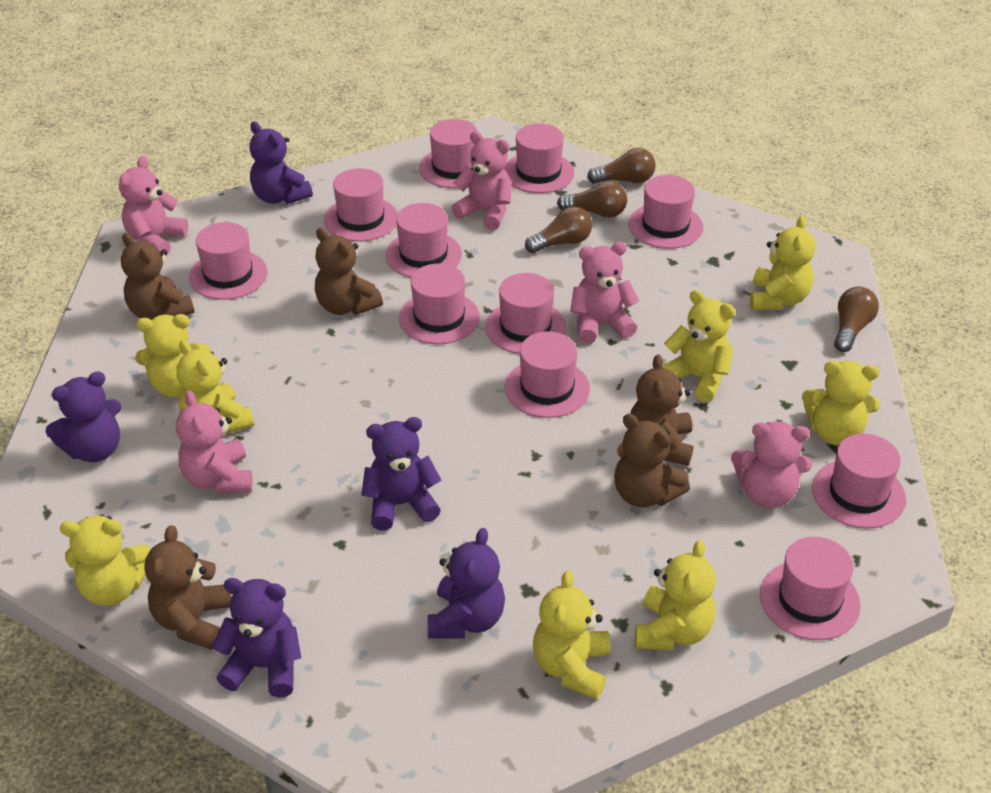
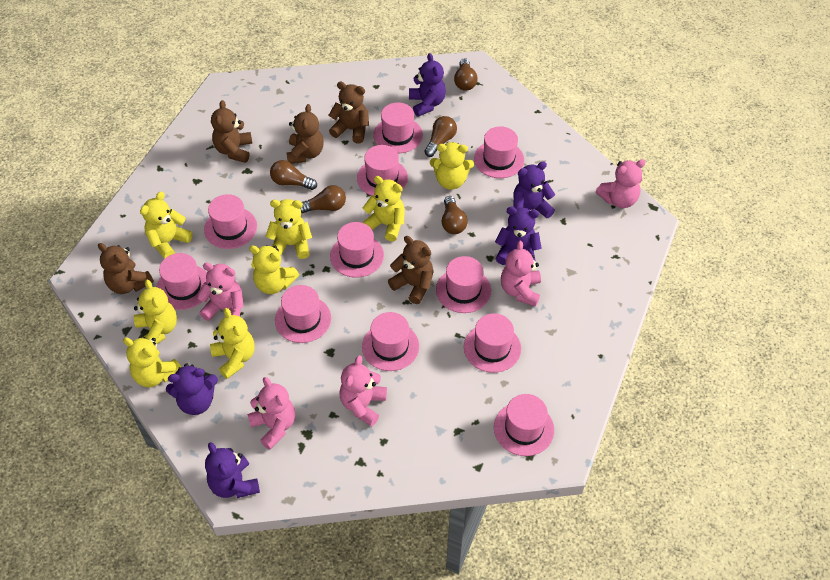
brown light bulb: 4 -> 5

